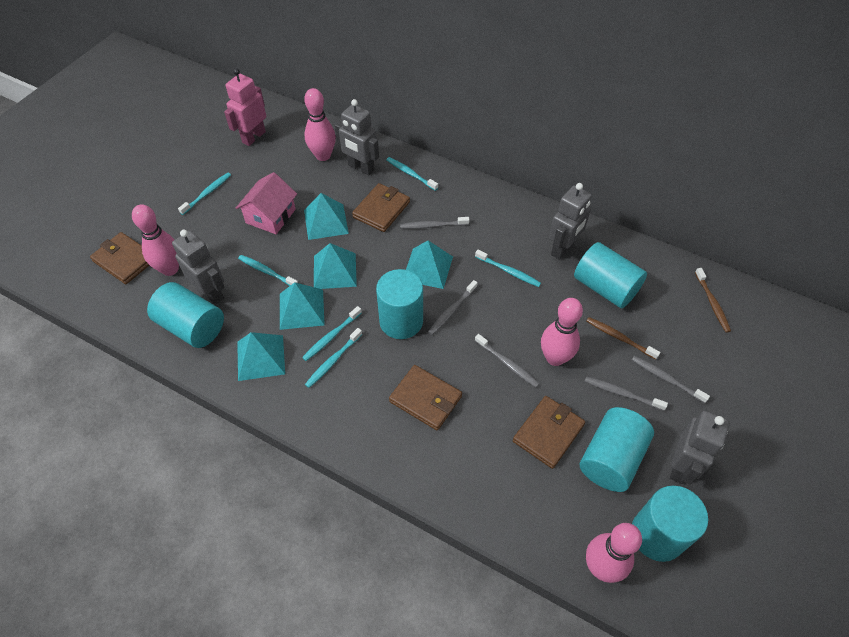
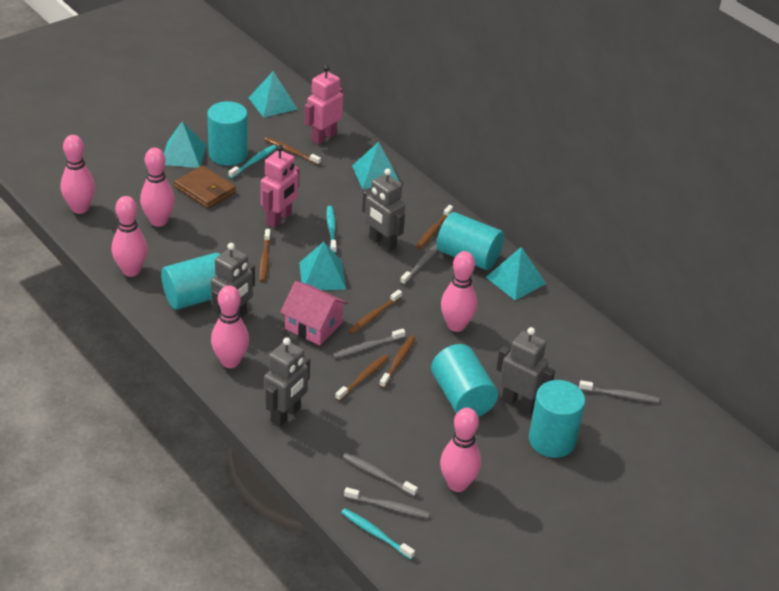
brown toothbrush: 2 -> 6
brown wallet: 4 -> 1
pink bowling pin: 4 -> 6
pink robot: 1 -> 2
turquoise toothbrush: 6 -> 3

